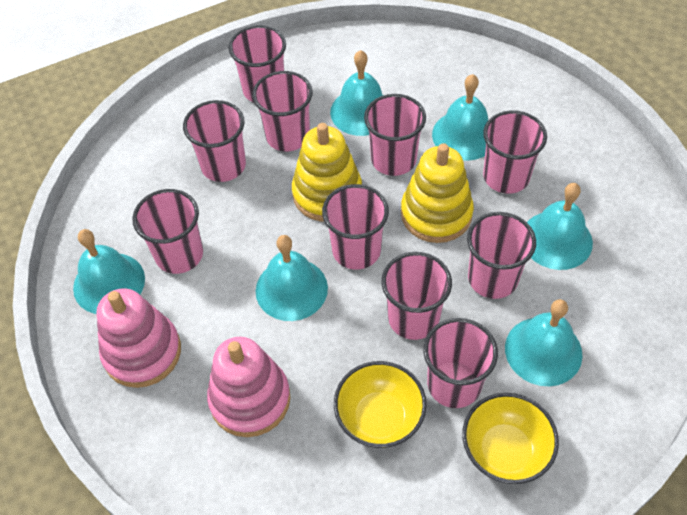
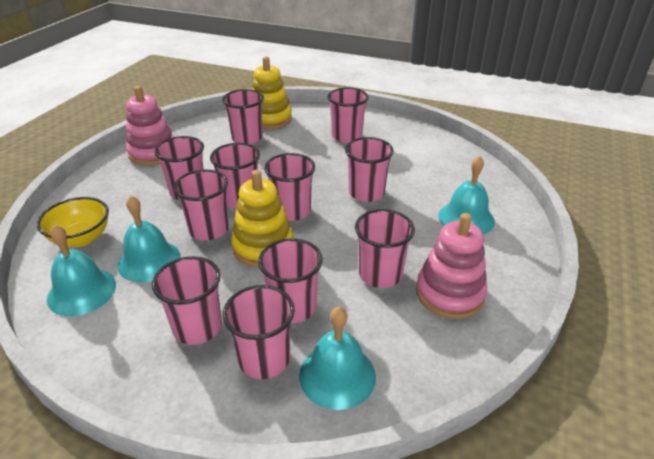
pink cup: 10 -> 11
turquoise bell: 6 -> 4
yellow bowl: 2 -> 1

